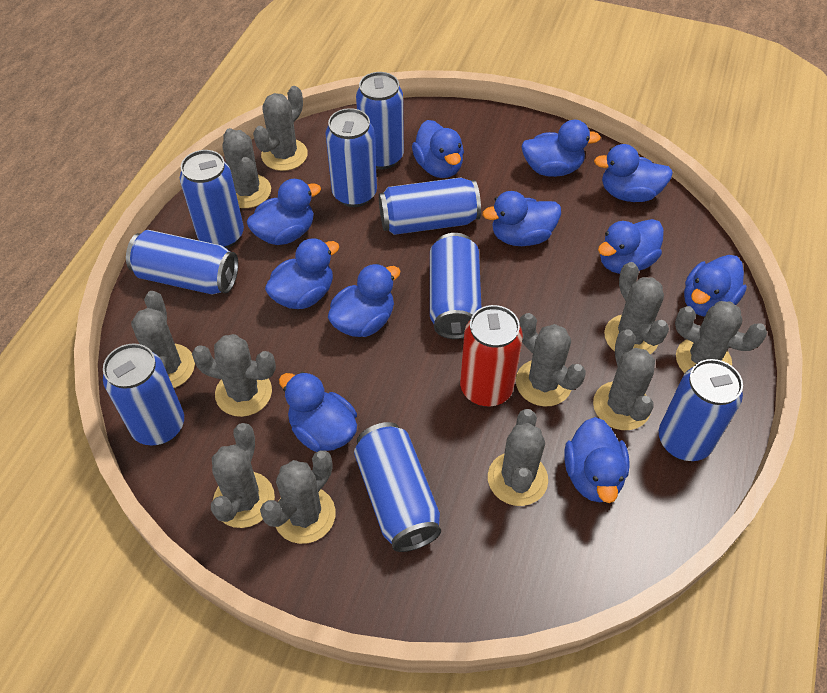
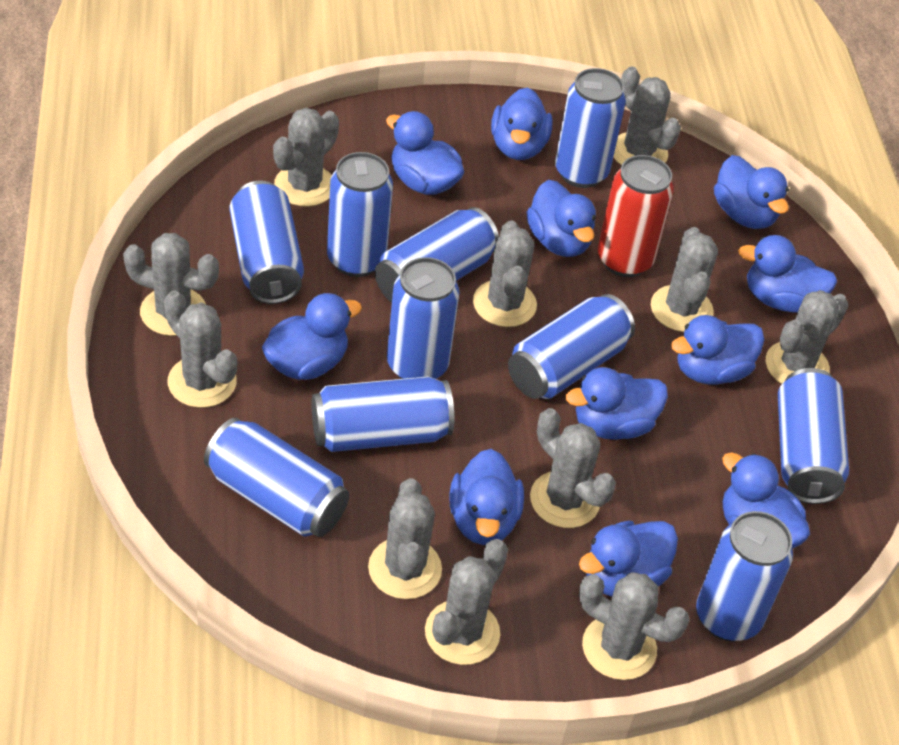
blue can: 9 -> 10

